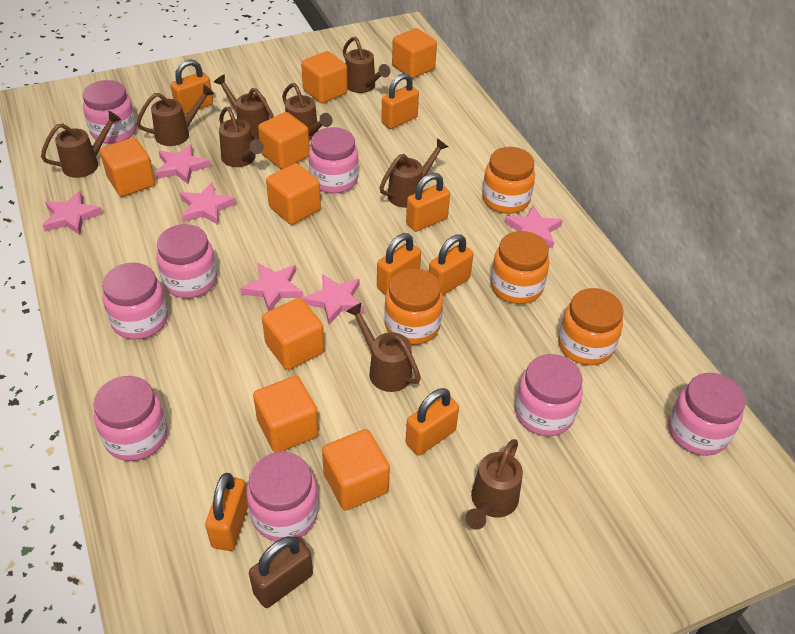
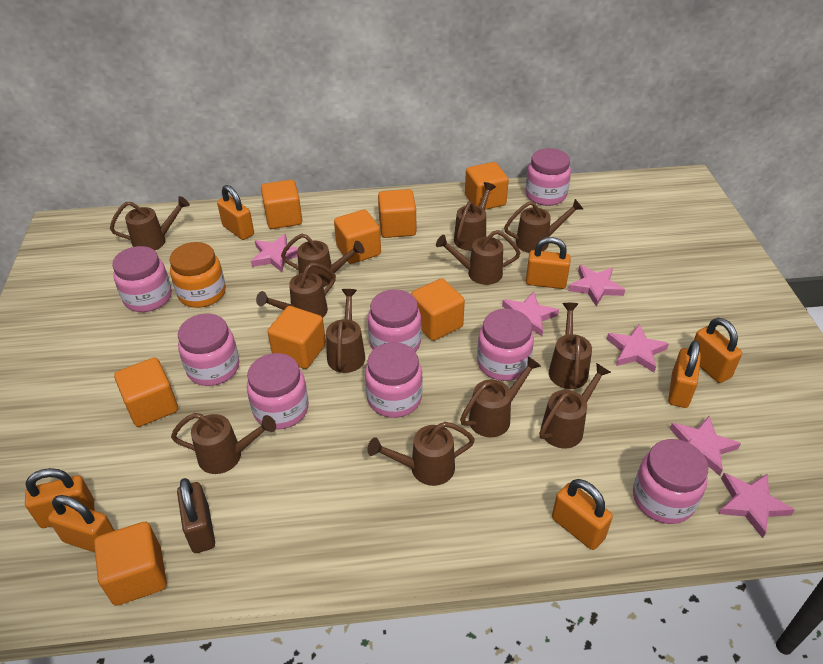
brown watering can: 9 -> 12
orange jar: 4 -> 1

